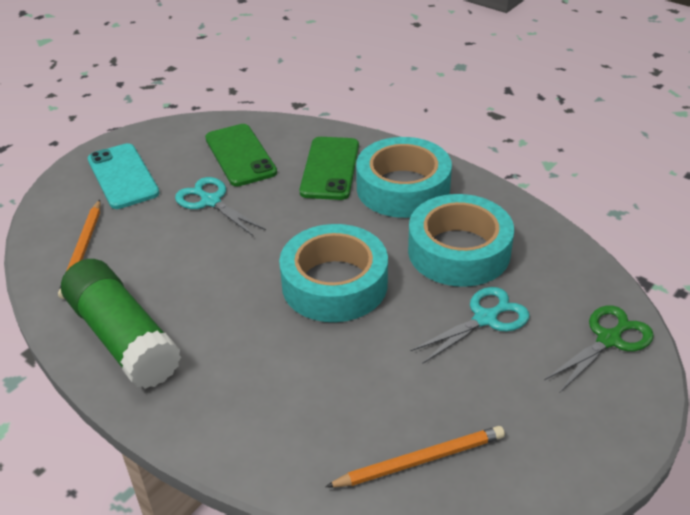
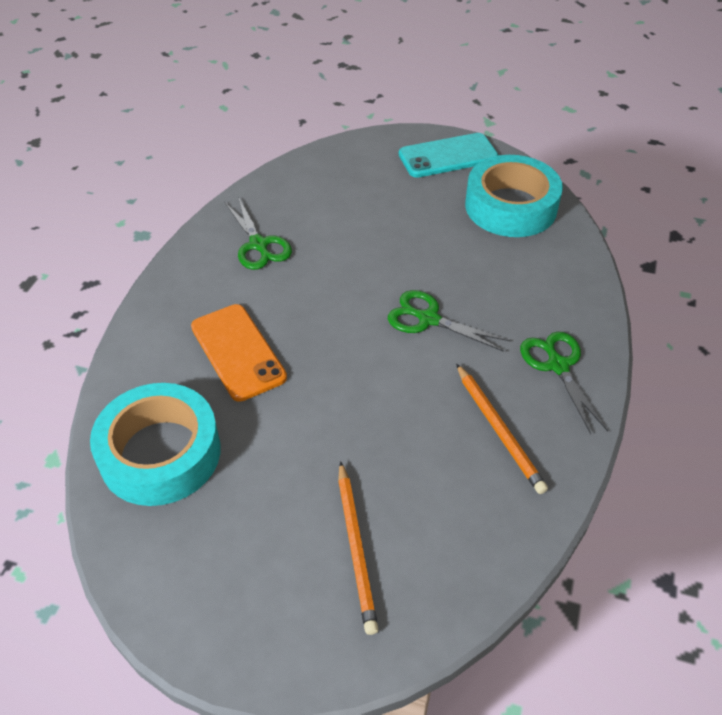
green glue stick: 1 -> 0
green phone: 2 -> 0
green scissors: 1 -> 3
orange phone: 0 -> 1
turquoise scissors: 2 -> 0
turquoise tape: 3 -> 2

